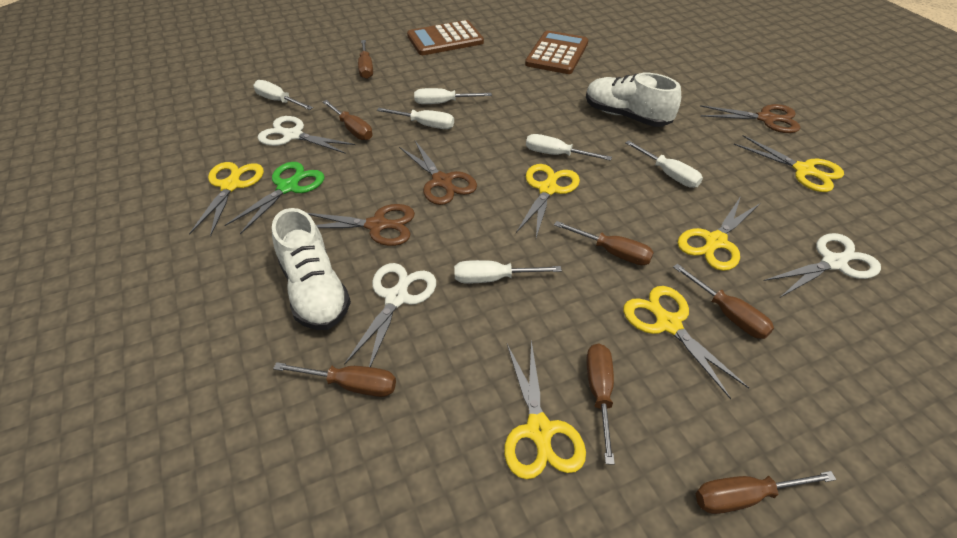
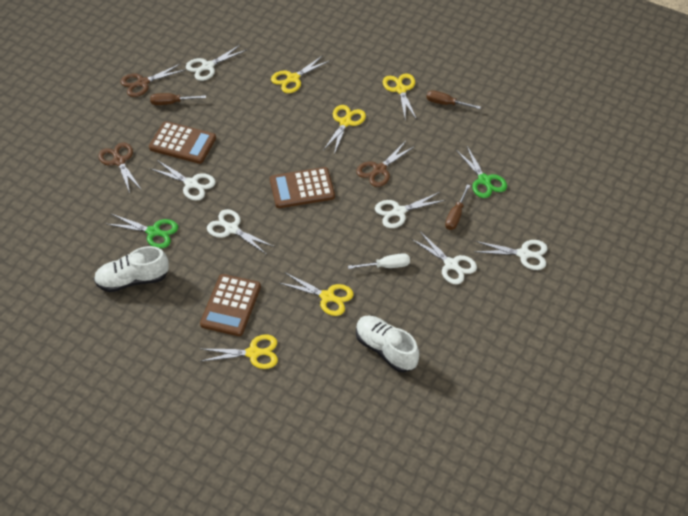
brown calculator: 2 -> 3
brown screwdriver: 7 -> 3
green scissors: 1 -> 2
white scissors: 3 -> 6
white screwdriver: 6 -> 1
yellow scissors: 6 -> 5

